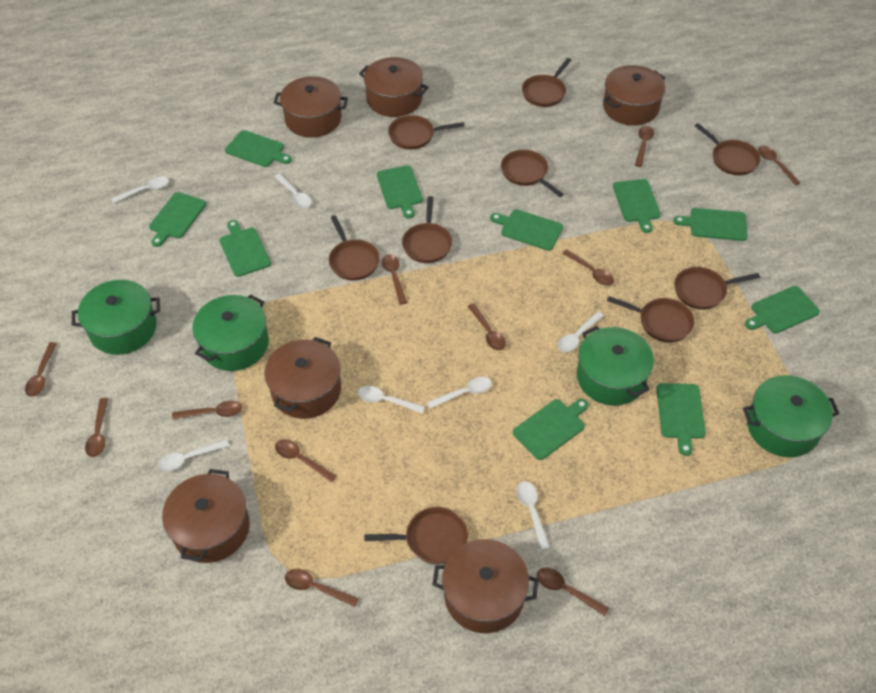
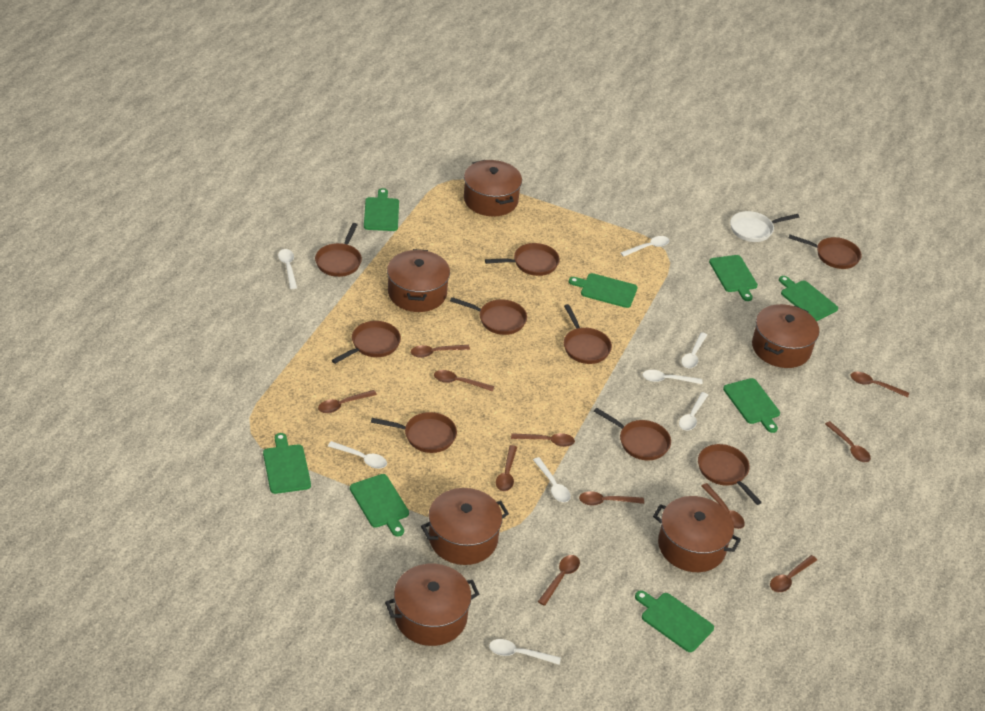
green cutting board: 10 -> 8
green pot: 4 -> 0
white pan: 0 -> 1
white spoon: 7 -> 8

